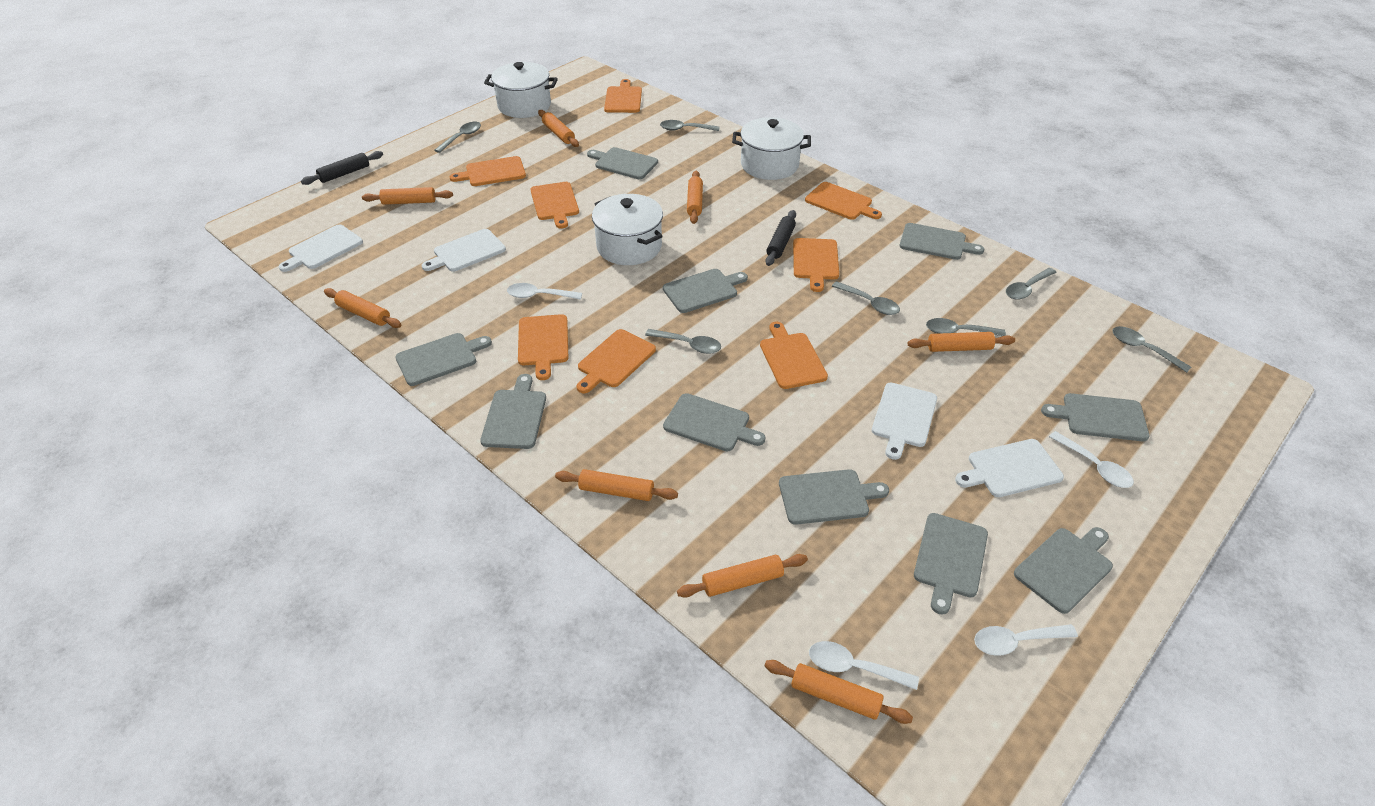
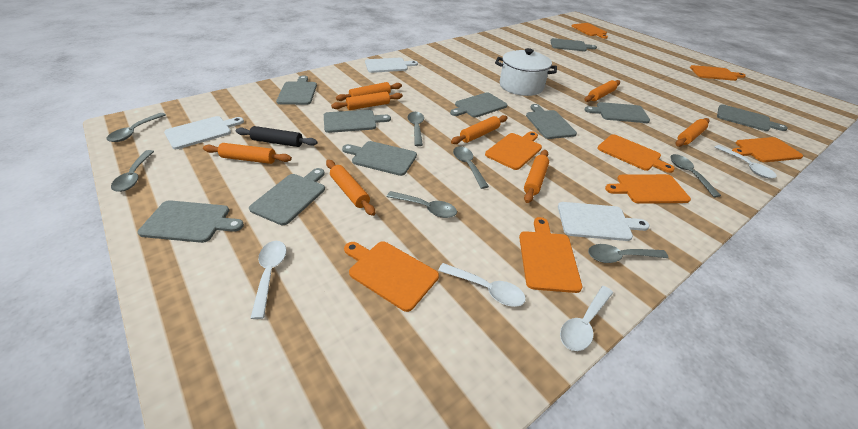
black rolling pin: 2 -> 1
white cutting board: 4 -> 3
white pot: 3 -> 1

